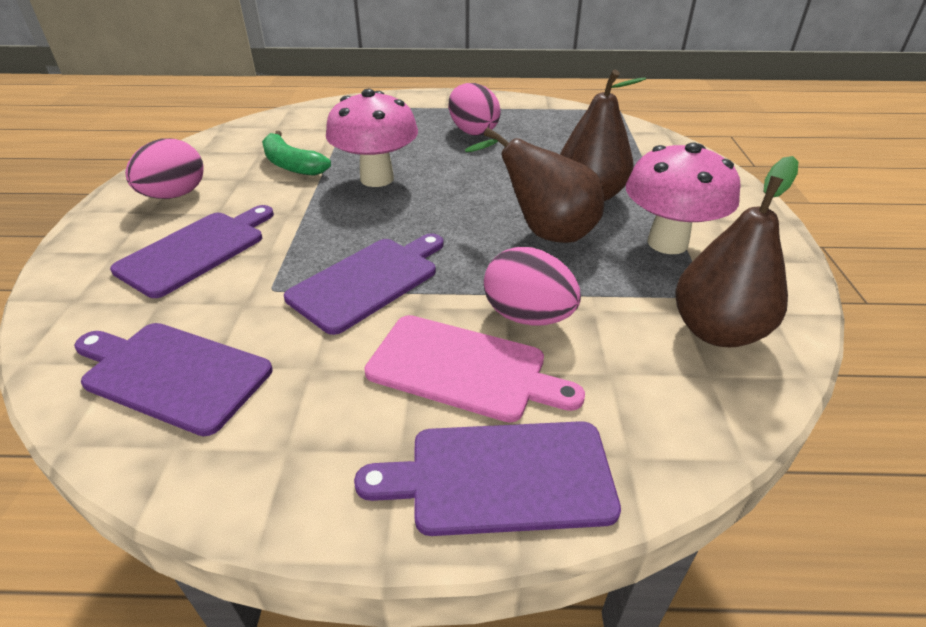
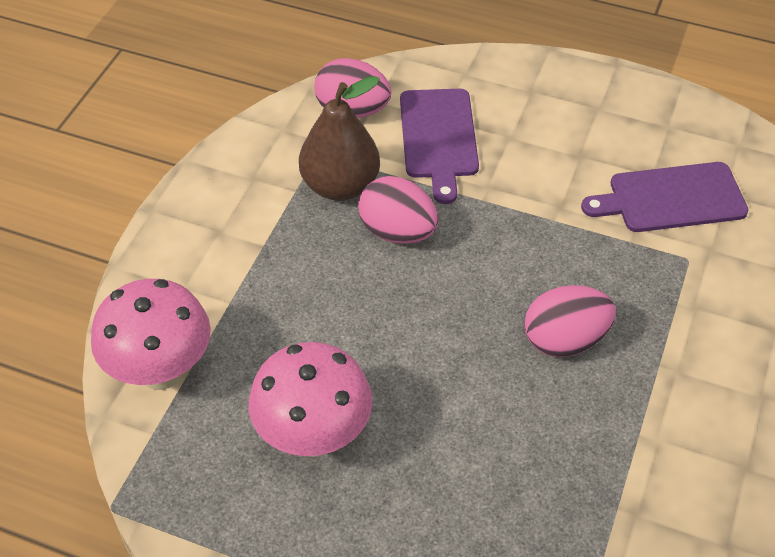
brown pear: 3 -> 1
green banana: 1 -> 0
pink cutting board: 1 -> 0
purple cutting board: 4 -> 2

